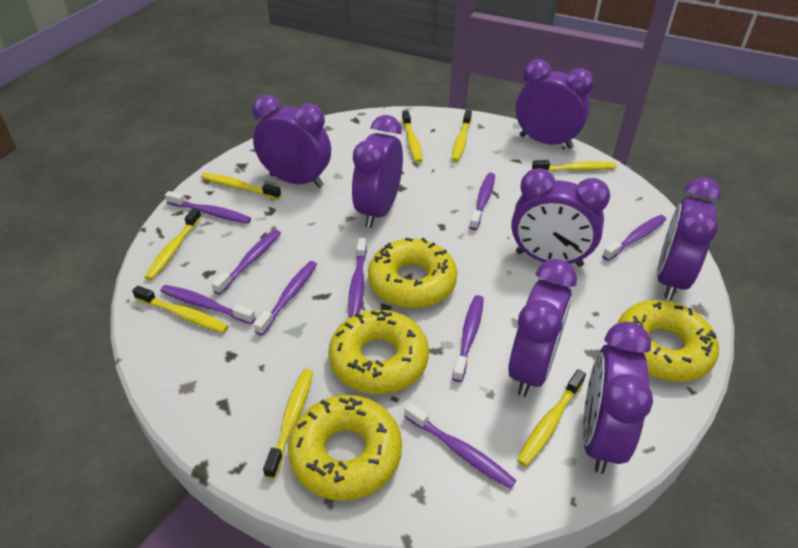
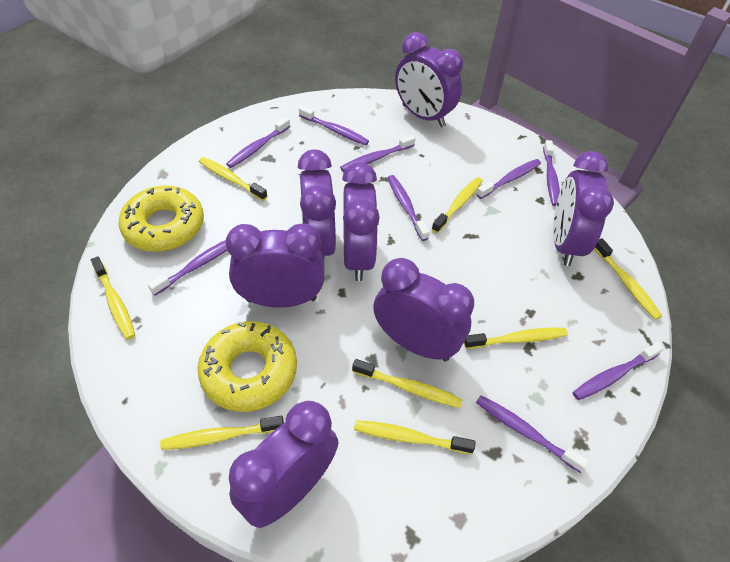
yellow donut: 4 -> 2

